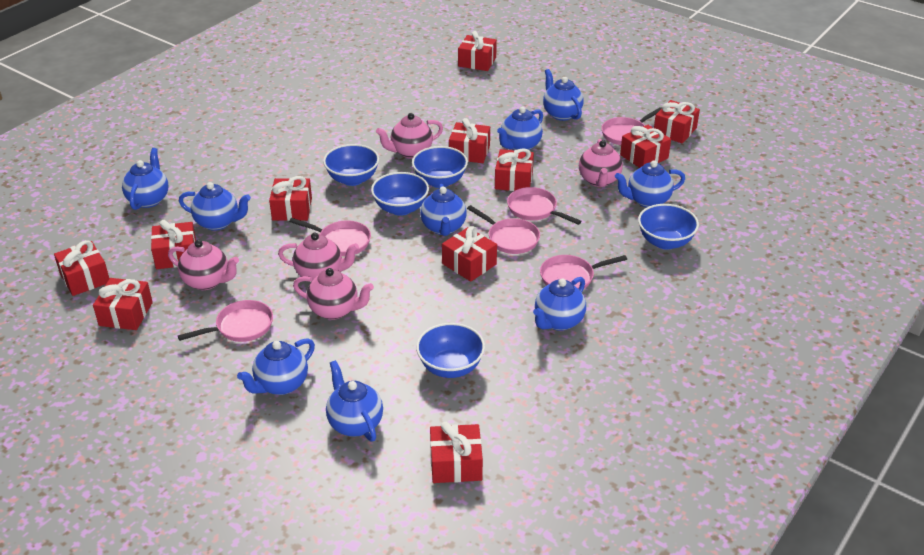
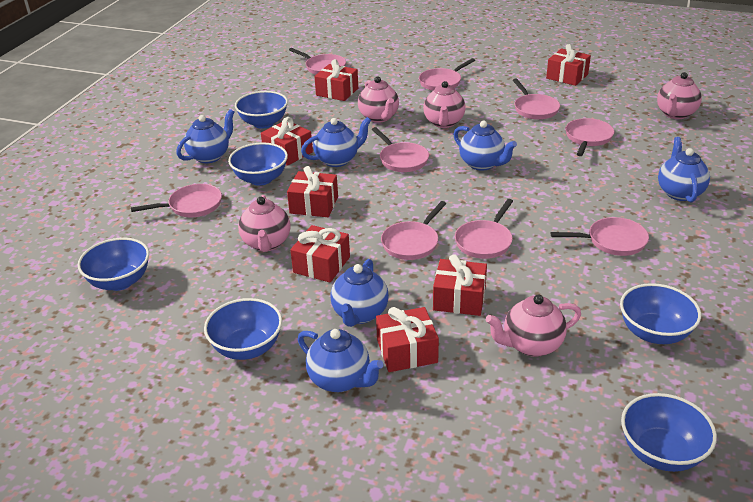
blue bowl: 5 -> 6
blue teapot: 9 -> 6
pink pan: 6 -> 9
red gift: 11 -> 7

